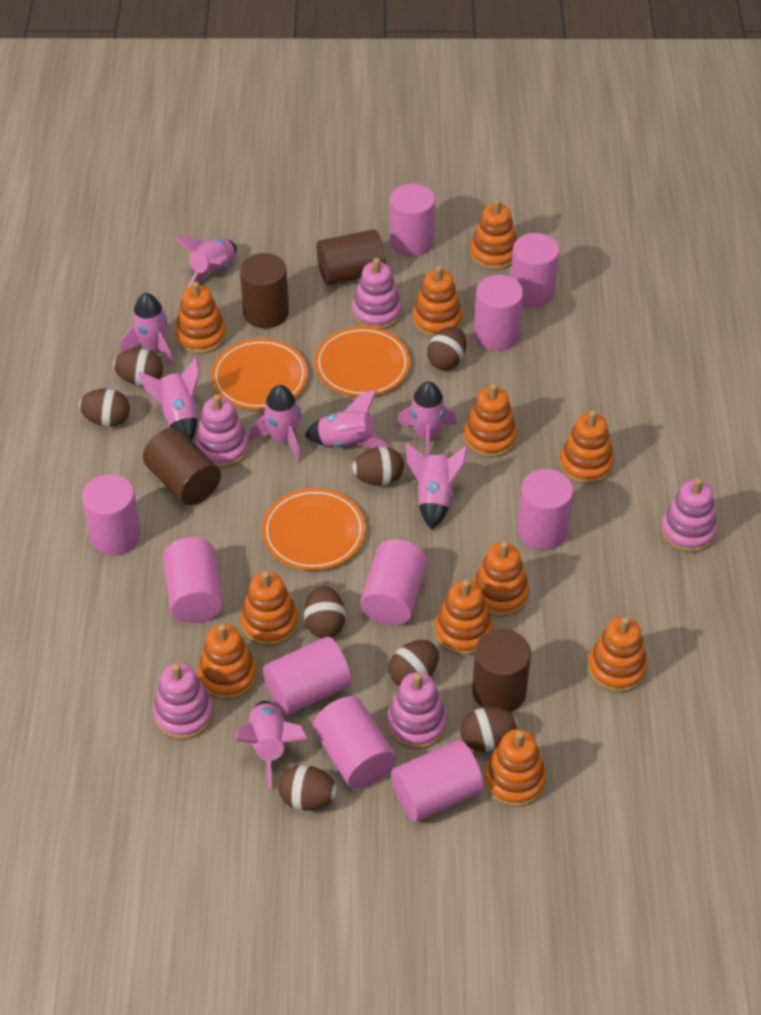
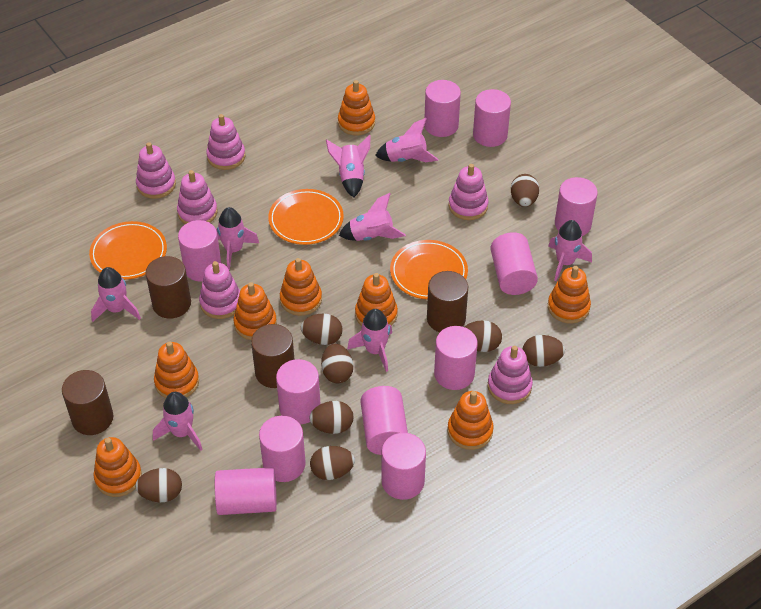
orange stacking toy: 11 -> 8
pink cylinder: 10 -> 11
pink stacking toy: 5 -> 6

